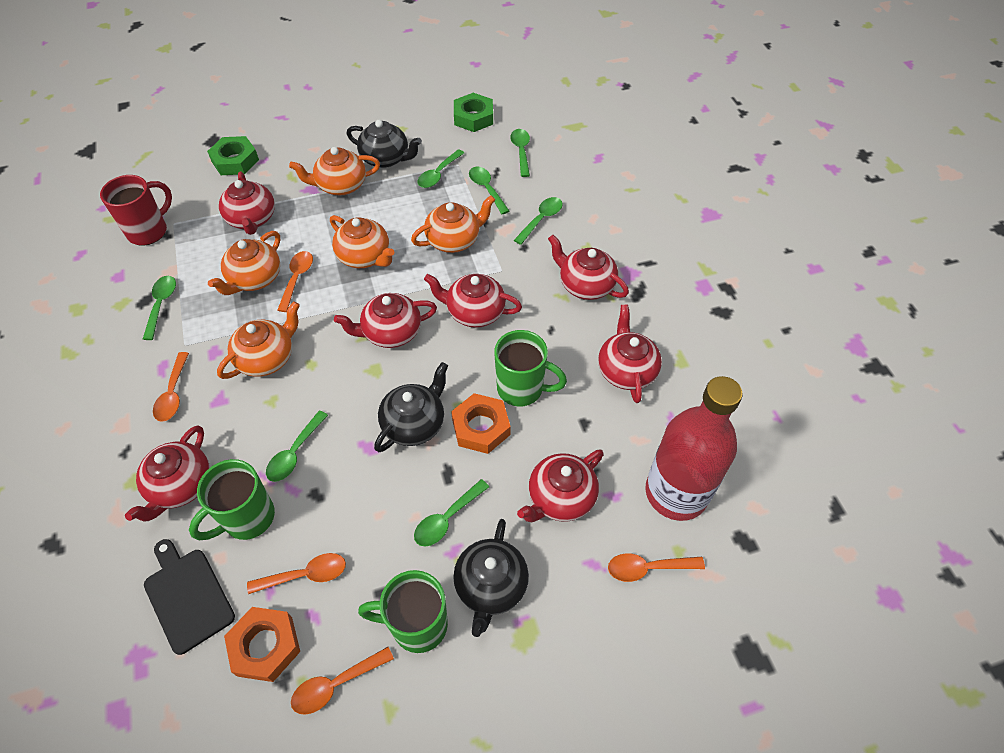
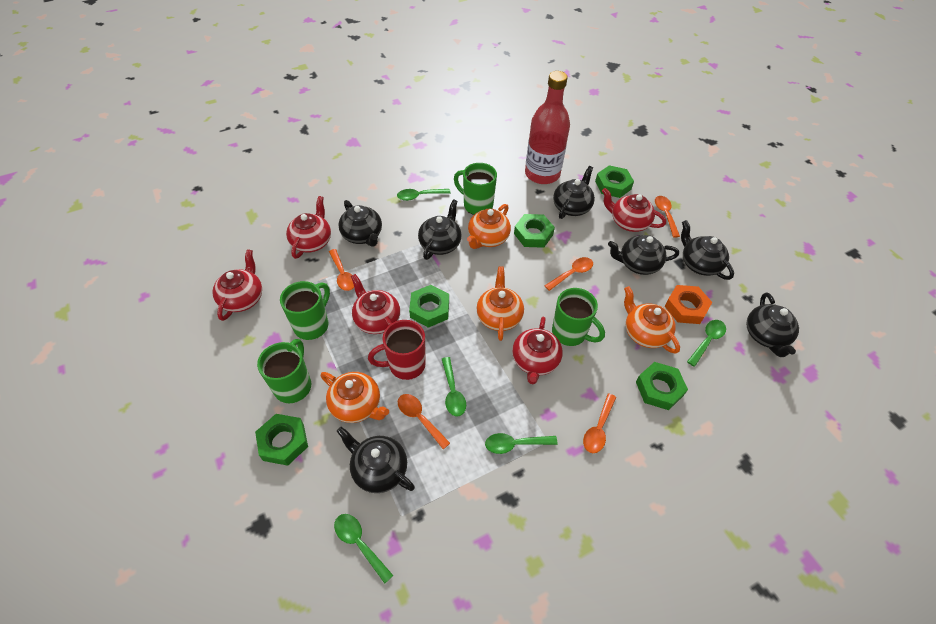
black cutting board: 1 -> 0
black teapot: 3 -> 7
green mug: 3 -> 4
green nut: 2 -> 5
green spoon: 7 -> 5
orange nut: 2 -> 1
orange teapot: 5 -> 4
red teapot: 7 -> 5

